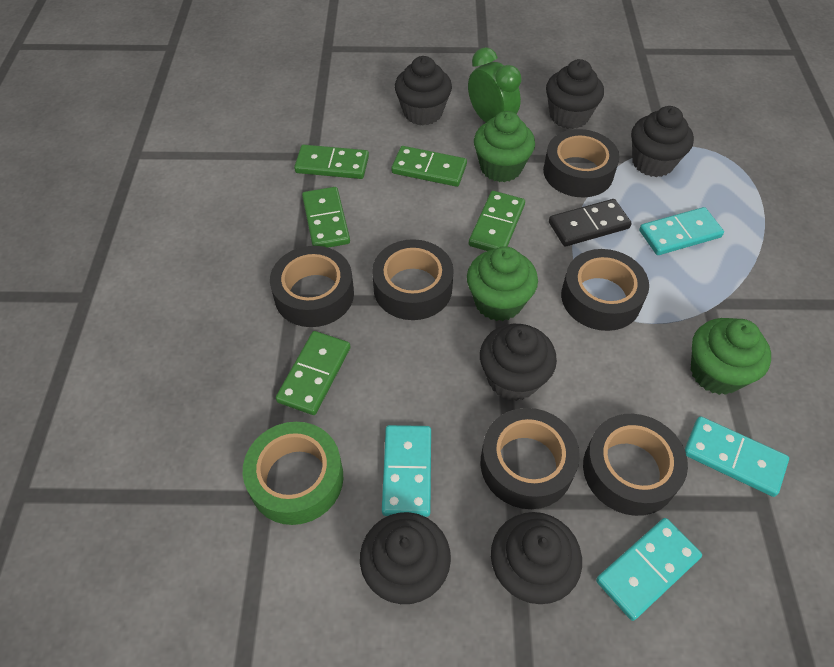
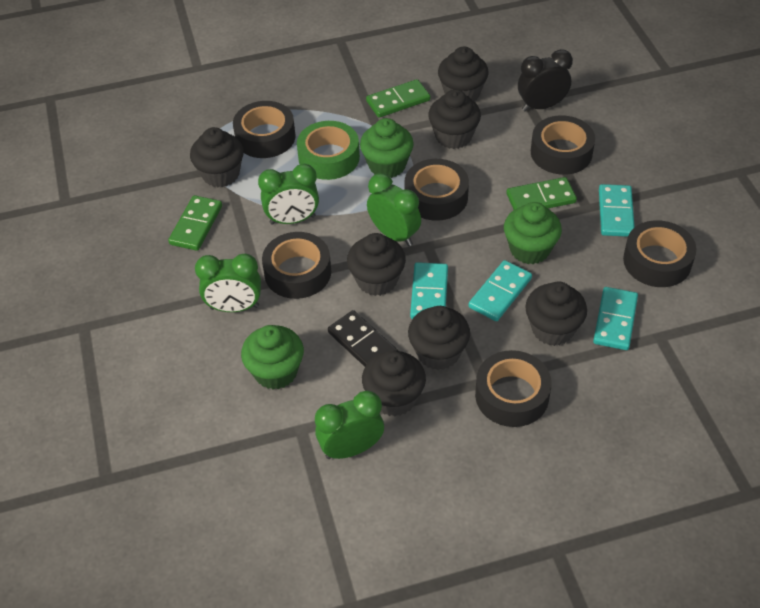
black clock: 0 -> 1
black cupcake: 6 -> 7
green clock: 1 -> 4
green domino: 5 -> 3

